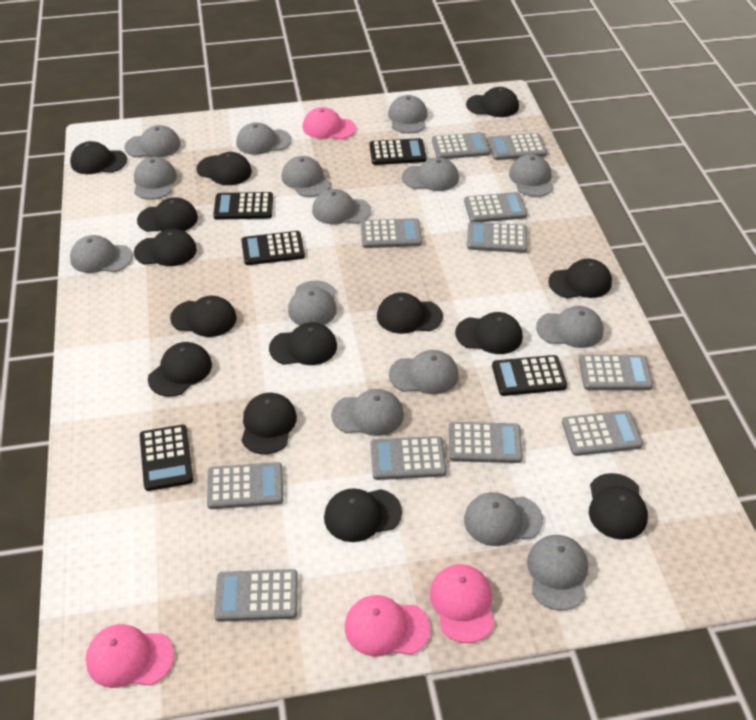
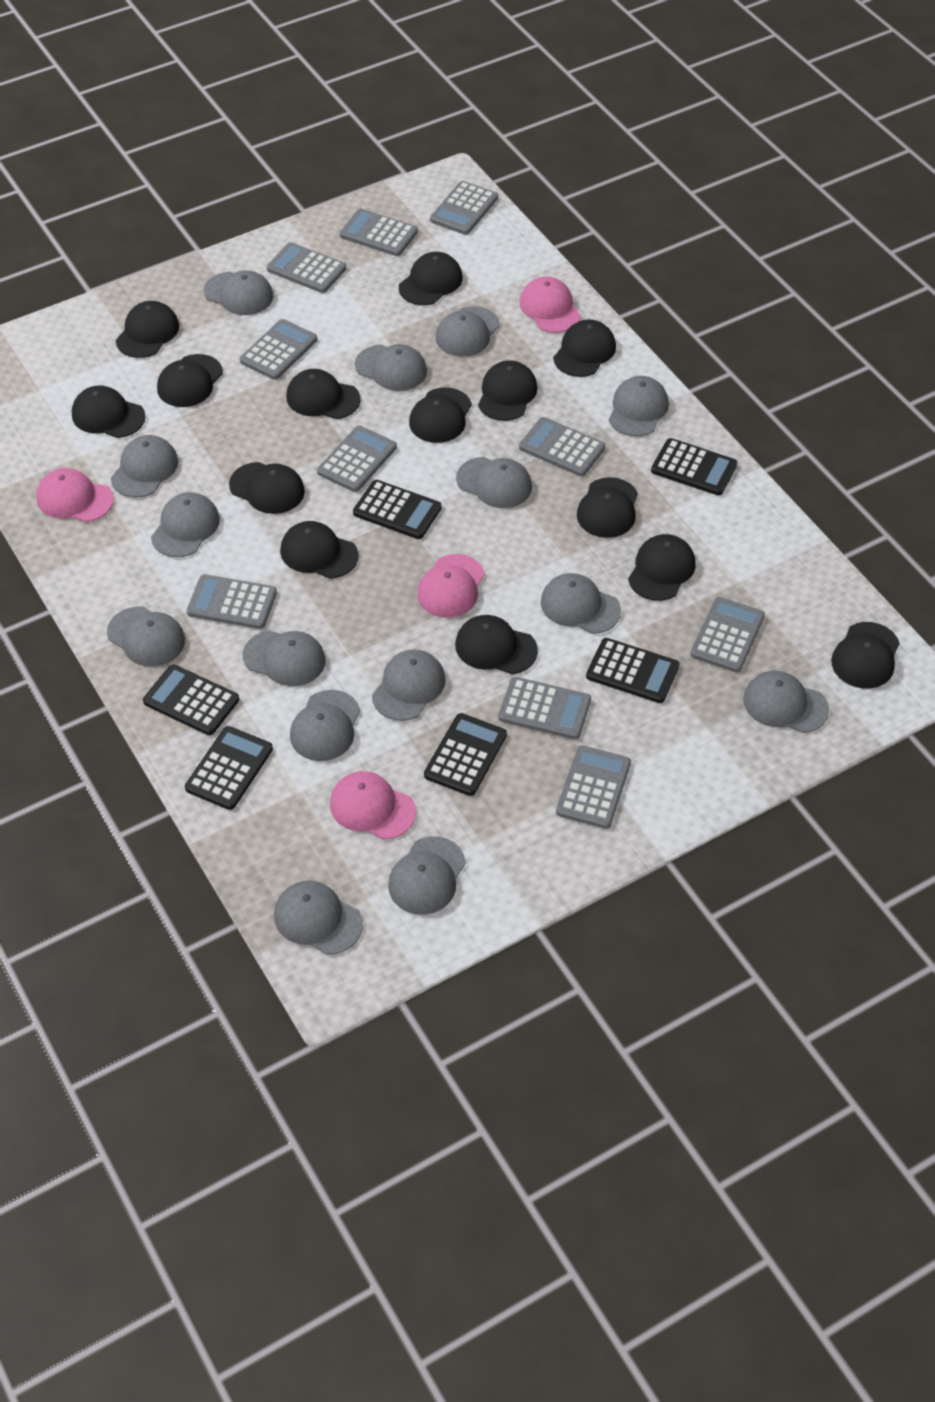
black calculator: 5 -> 6
grey calculator: 11 -> 10

